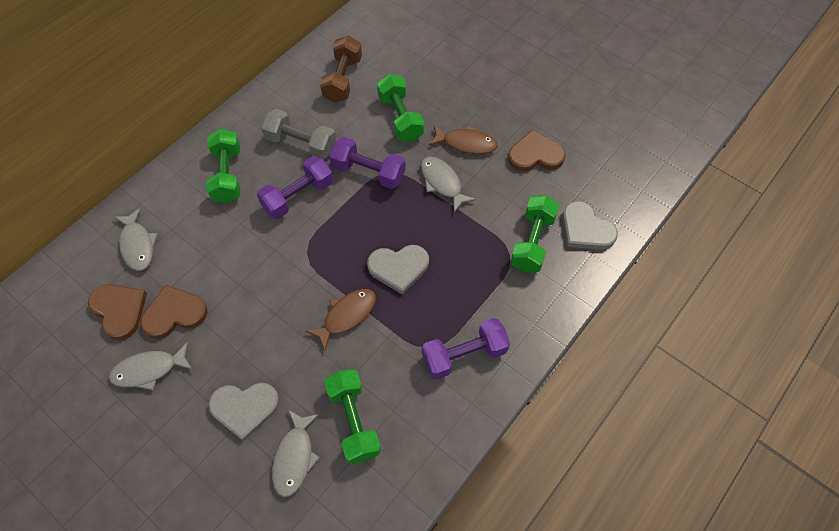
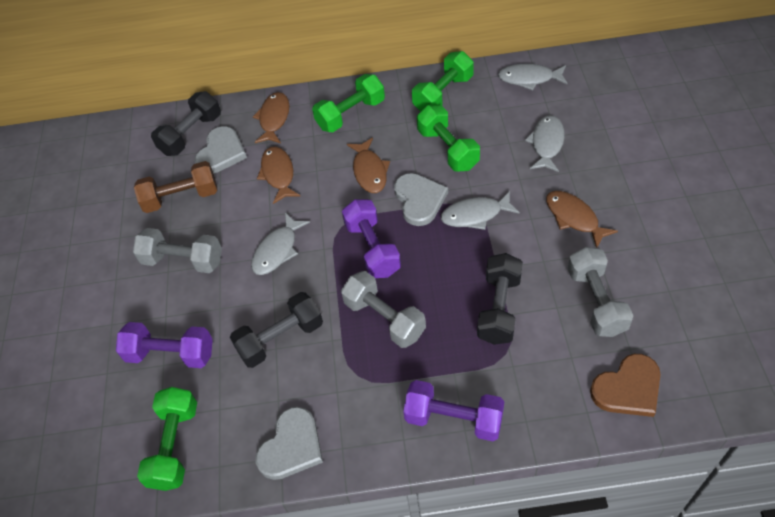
black dumbbell: 0 -> 3
brown fish: 2 -> 4
brown heart: 3 -> 1
grey dumbbell: 1 -> 3

